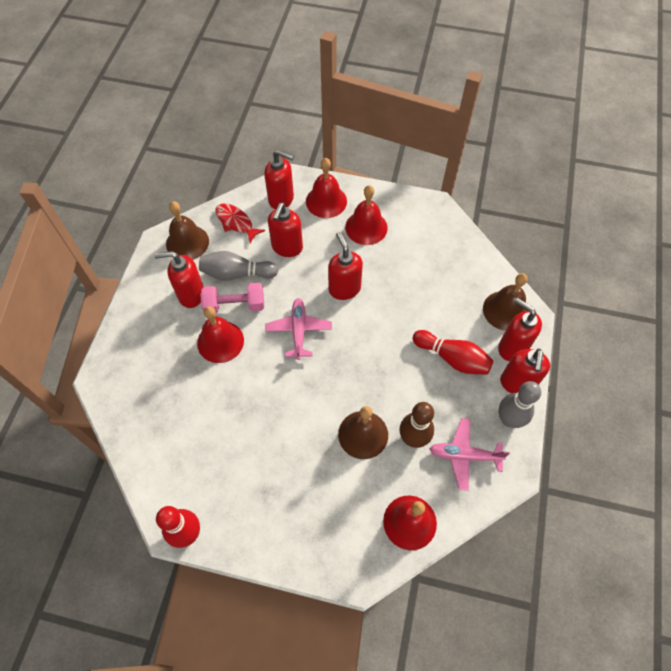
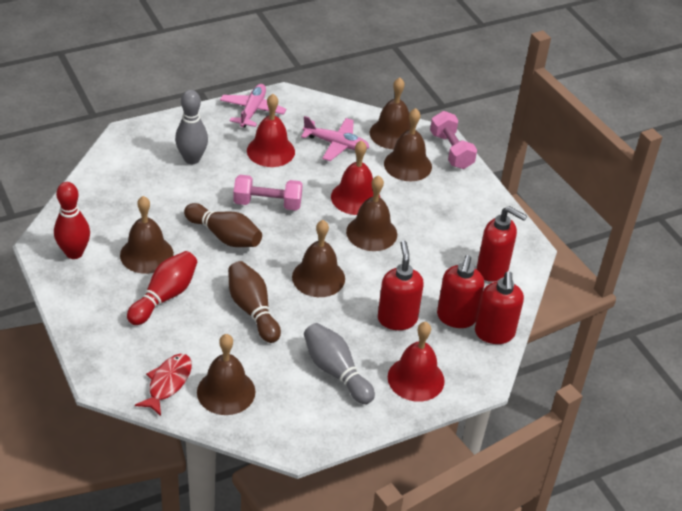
brown bell: 3 -> 6
brown bowling pin: 1 -> 2
pink dumbbell: 1 -> 2
red bell: 4 -> 3
red soap dispenser: 6 -> 4

